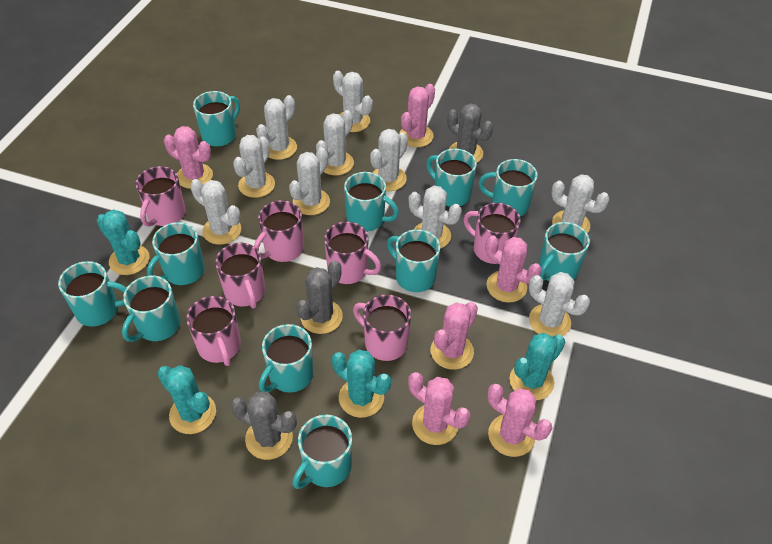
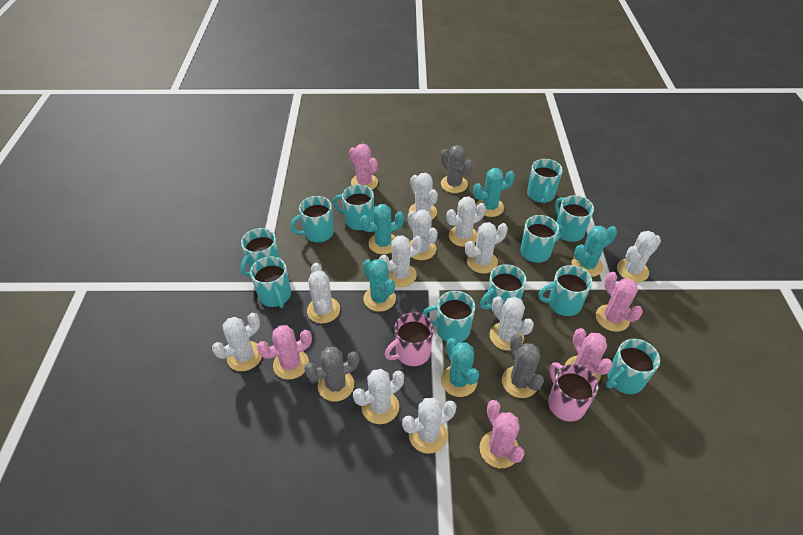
pink cactus: 6 -> 5
pink mug: 7 -> 2
turquoise cactus: 4 -> 5
white cactus: 10 -> 11

